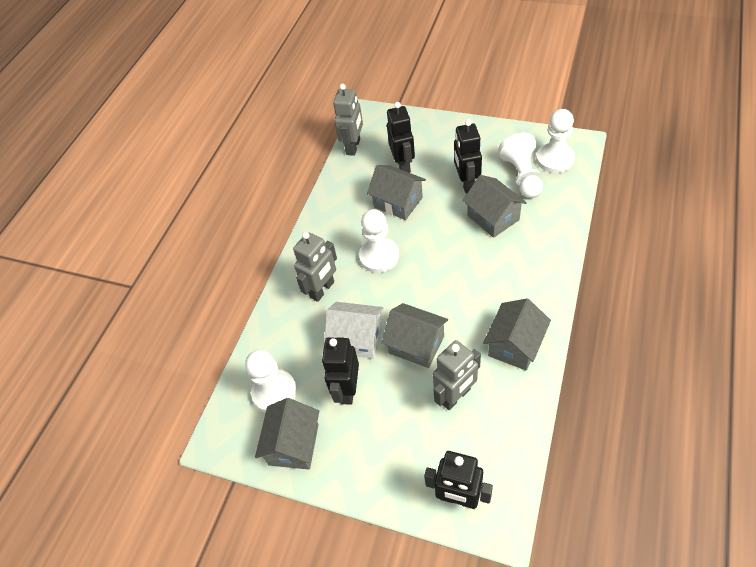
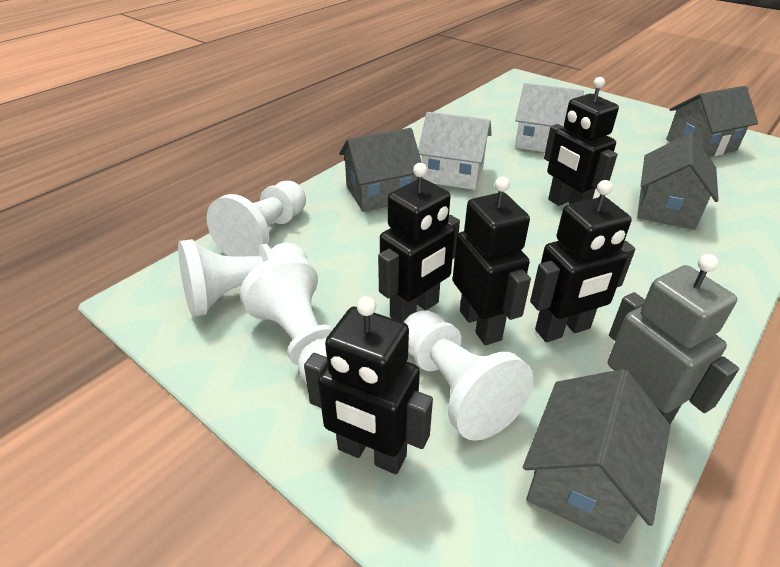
black robot: 4 -> 5
grey house: 5 -> 4
grey robot: 3 -> 1
white house: 1 -> 2

